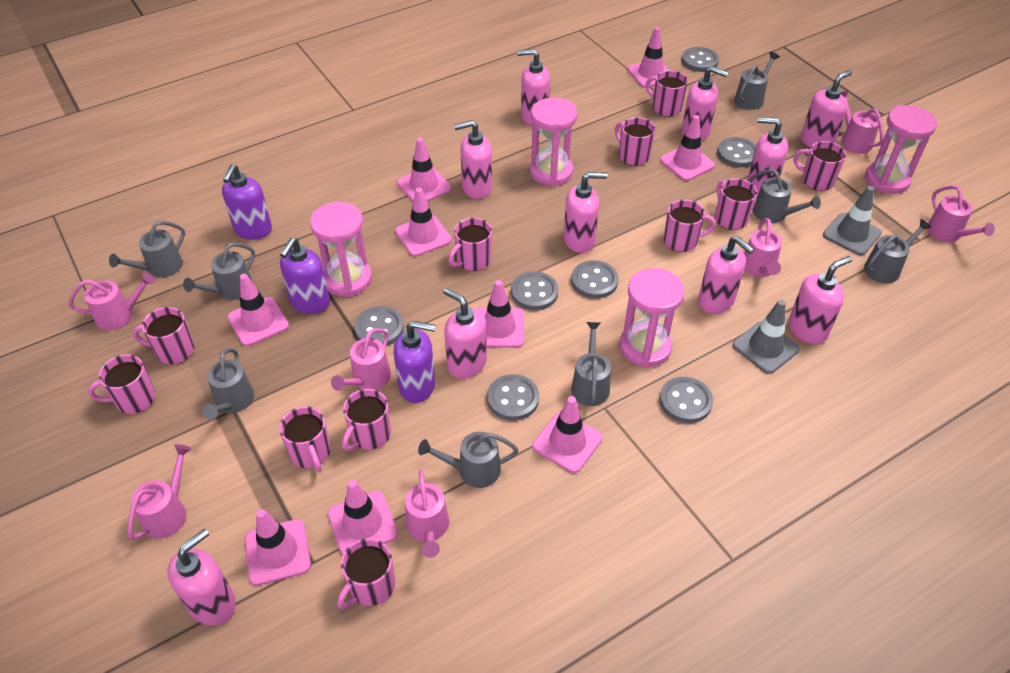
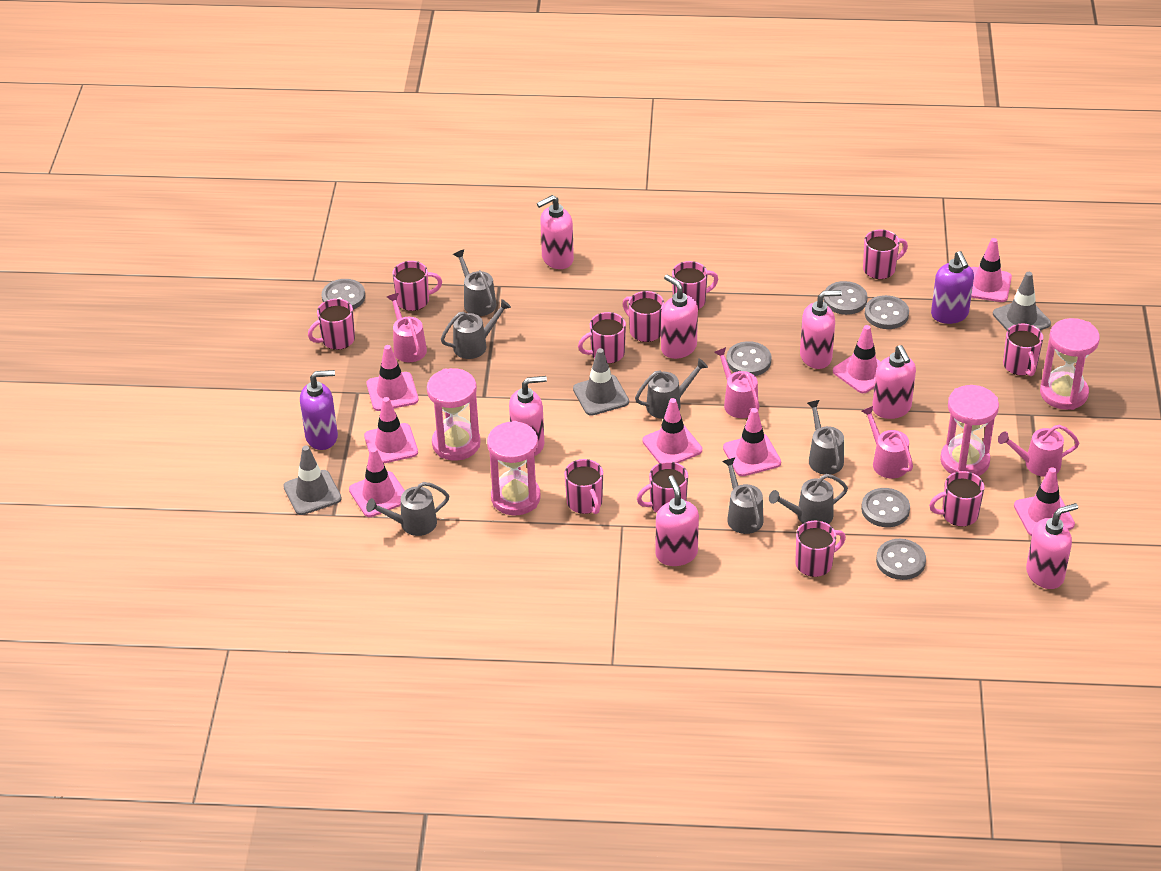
grey button: 7 -> 6
grey traffic cone: 2 -> 3
grey watering can: 8 -> 7
pink soap dispenser: 10 -> 7
pink traffic cone: 9 -> 8
pink watering can: 7 -> 4
purple soap dispenser: 3 -> 2

